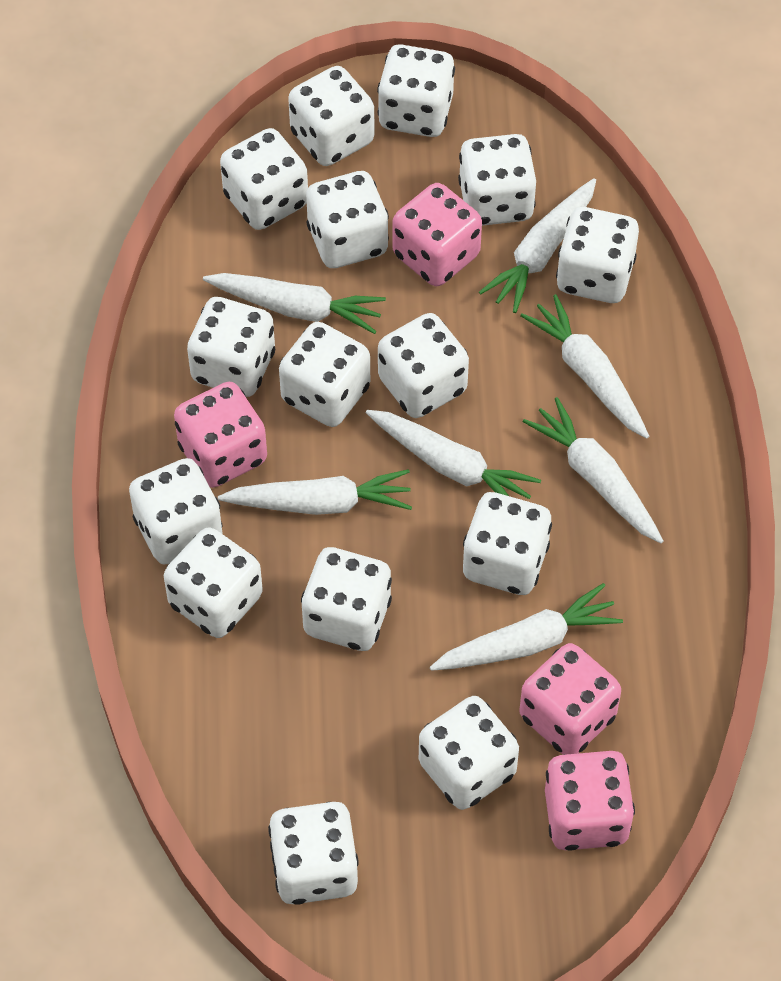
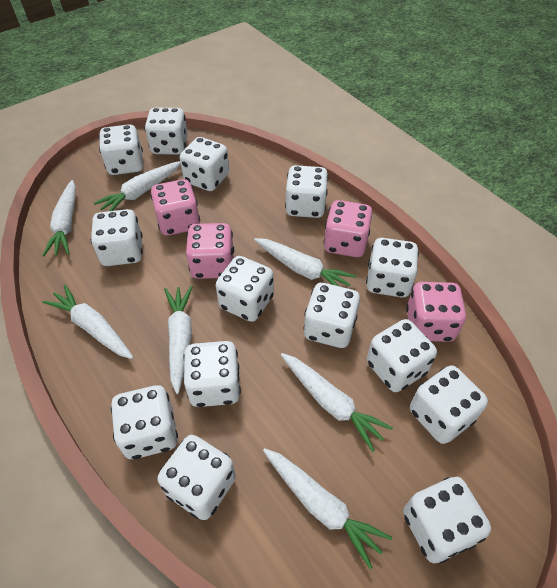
white dice: 15 -> 14

